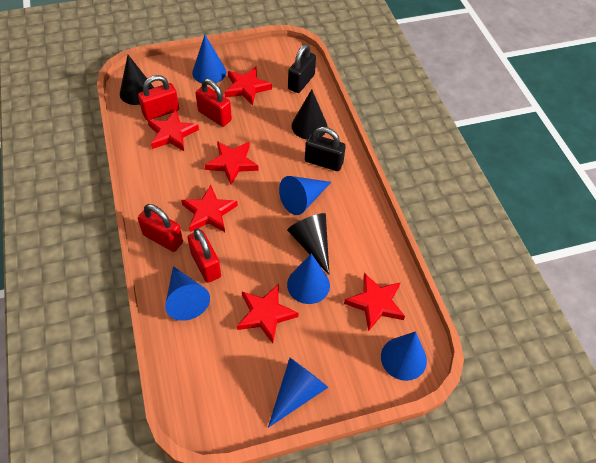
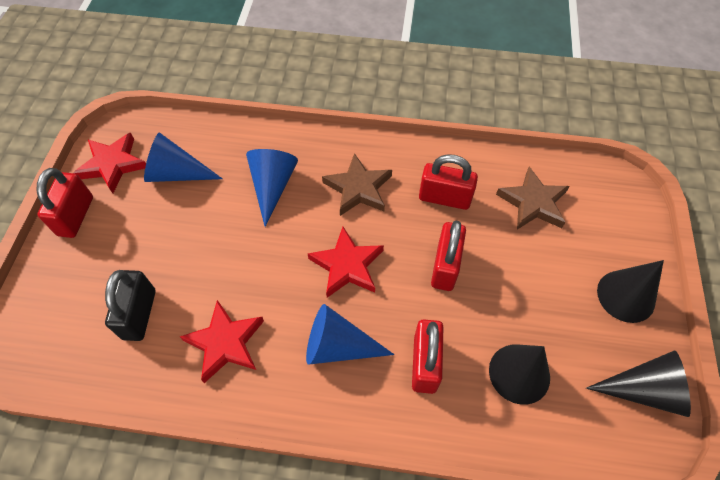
black padlock: 2 -> 1
blue cone: 6 -> 3
brown star: 0 -> 2
red star: 6 -> 3

